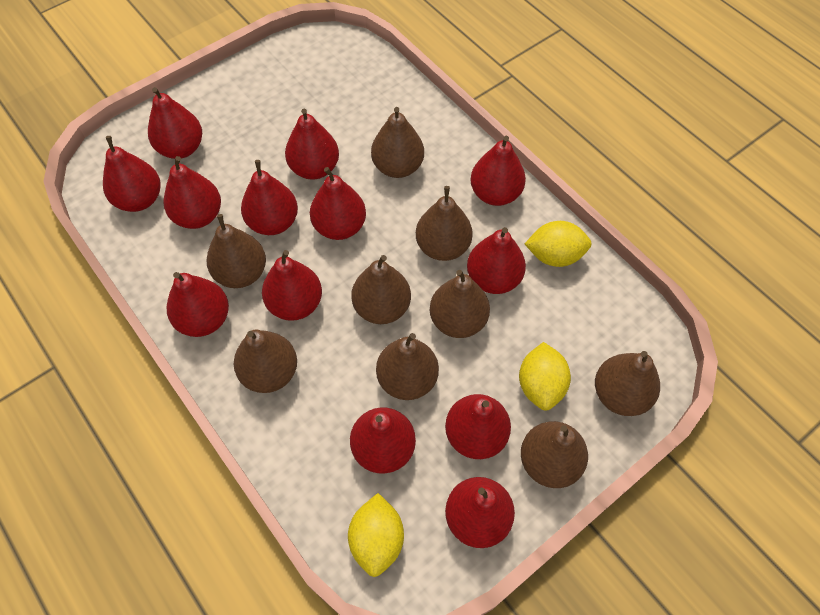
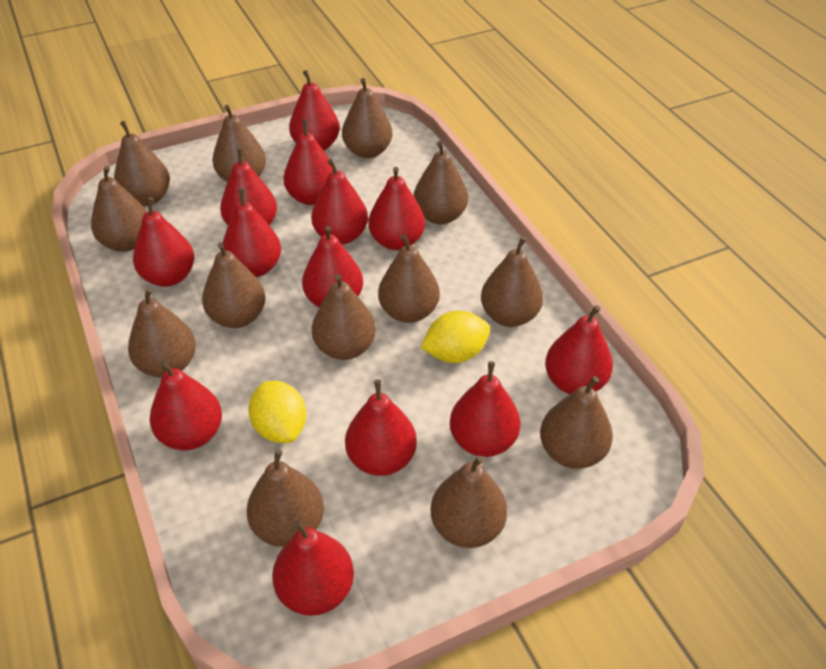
brown pear: 9 -> 13
yellow lemon: 3 -> 2

